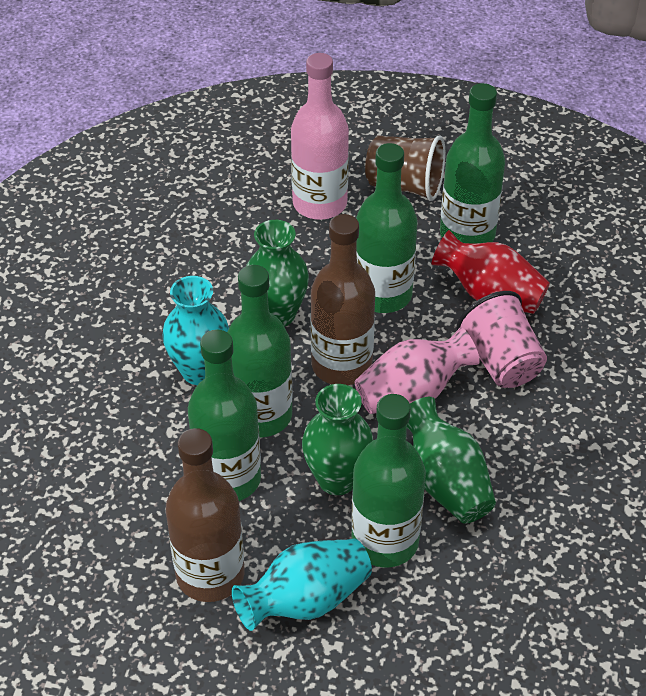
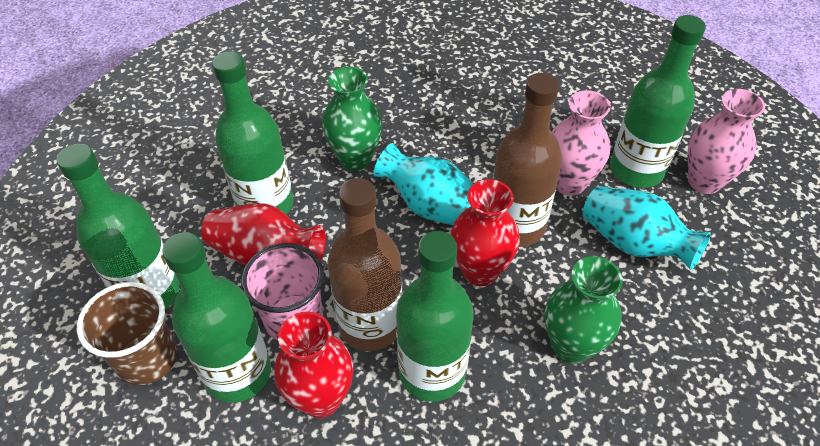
green vase: 3 -> 2
pink bottle: 1 -> 0
pink vase: 1 -> 2
red vase: 1 -> 3

